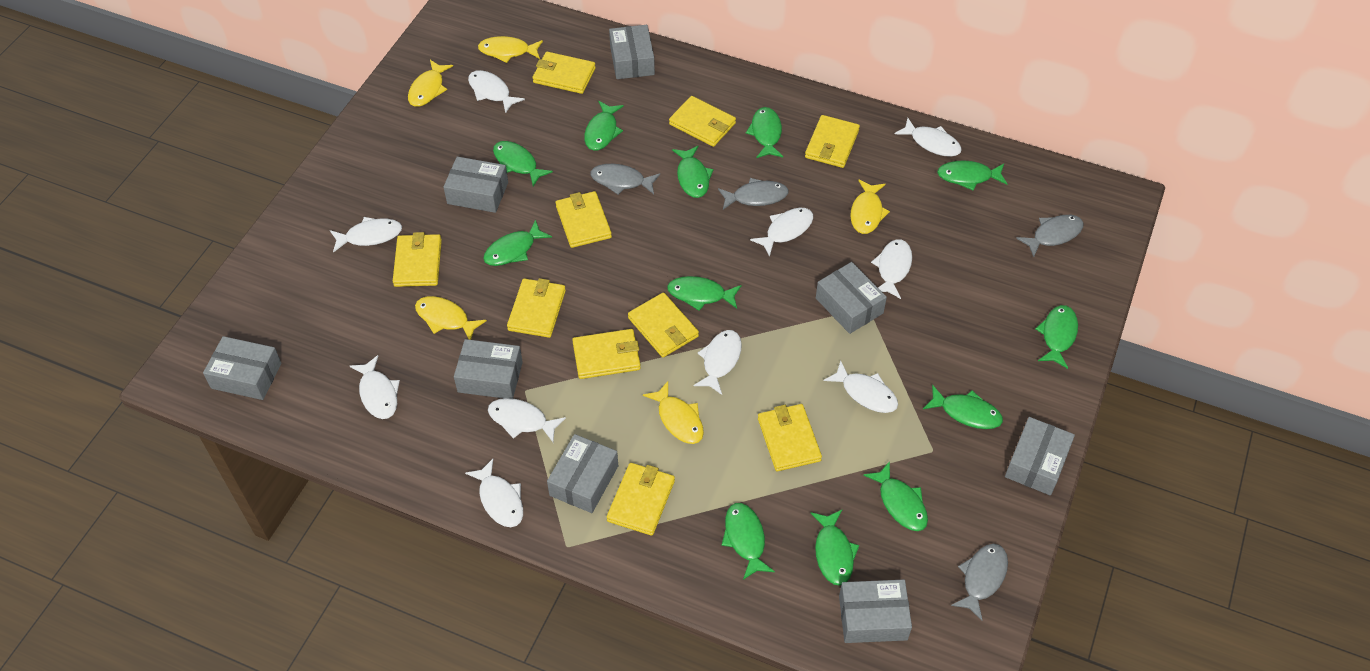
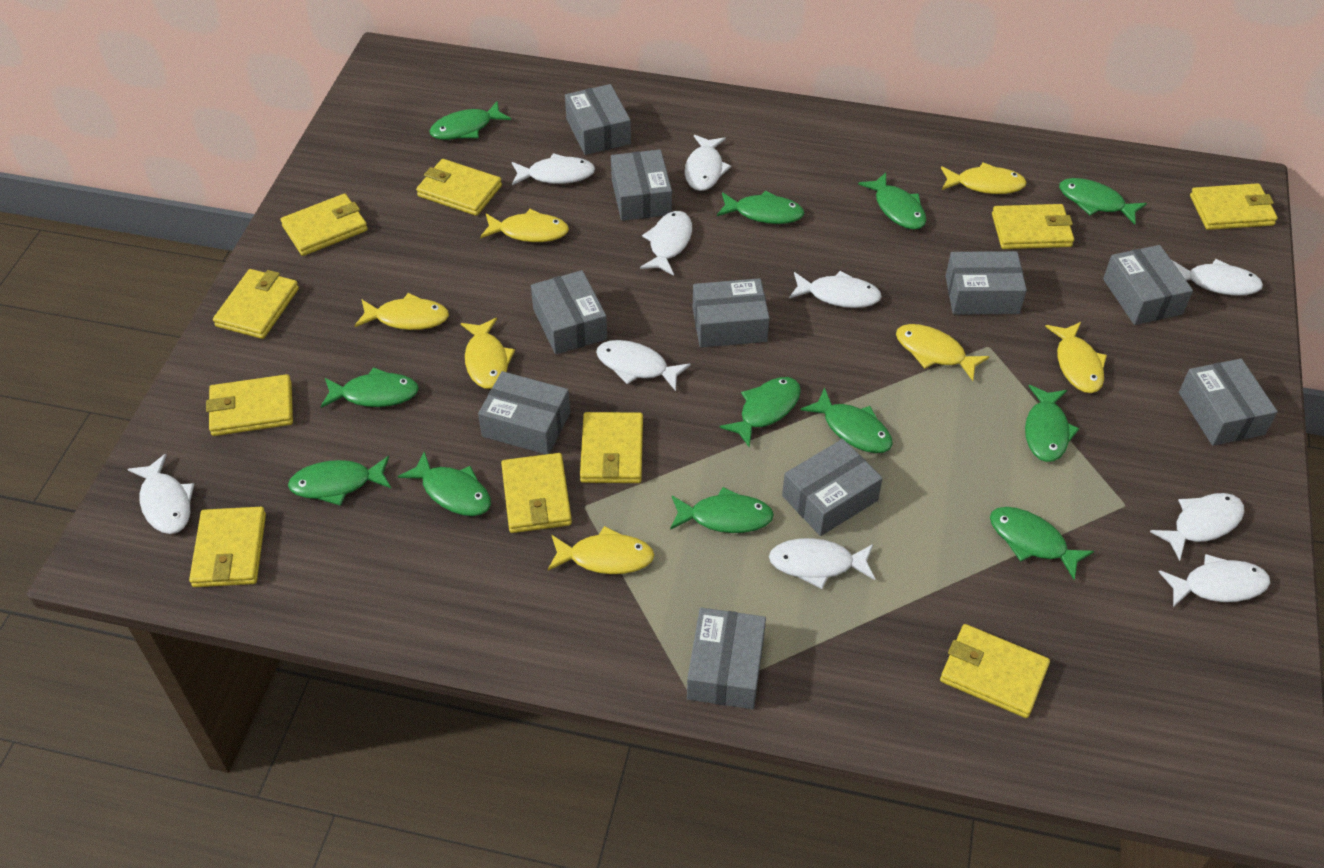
grey box: 8 -> 10
grey fish: 4 -> 0
yellow fish: 5 -> 7

